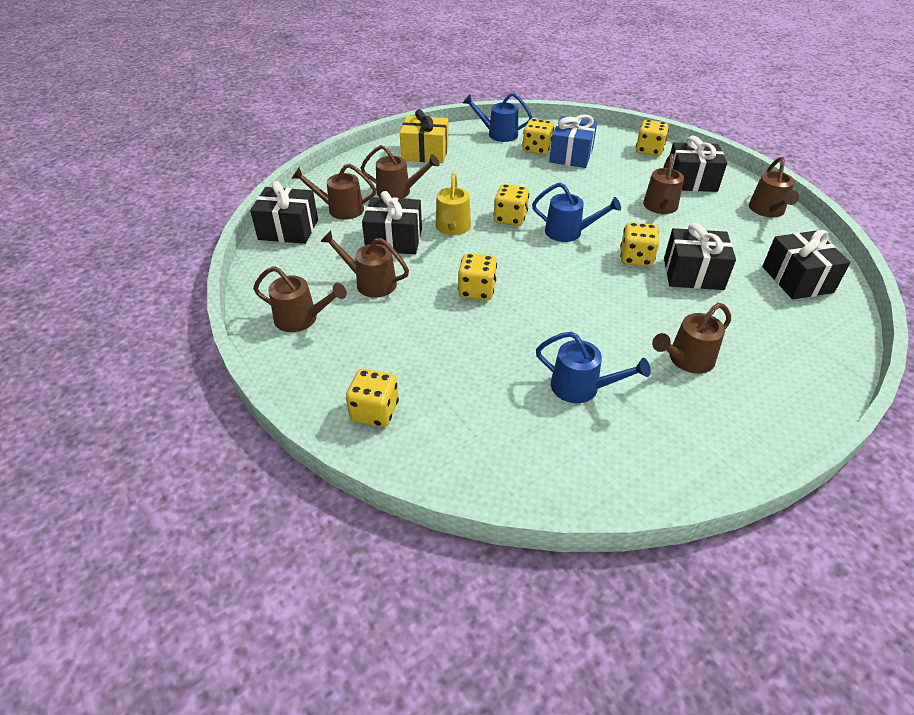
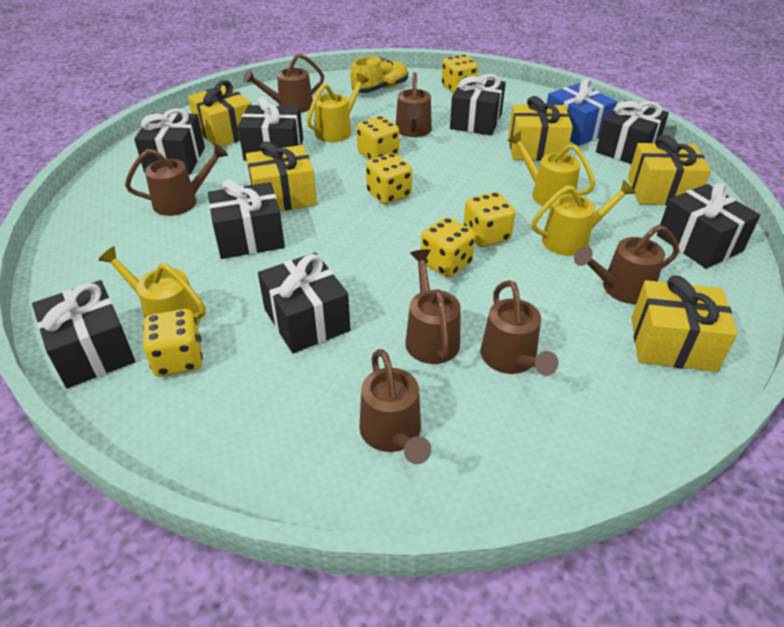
black gift: 5 -> 8
blue watering can: 3 -> 0
yellow gift: 1 -> 5
yellow shoe: 0 -> 1
yellow watering can: 1 -> 4

